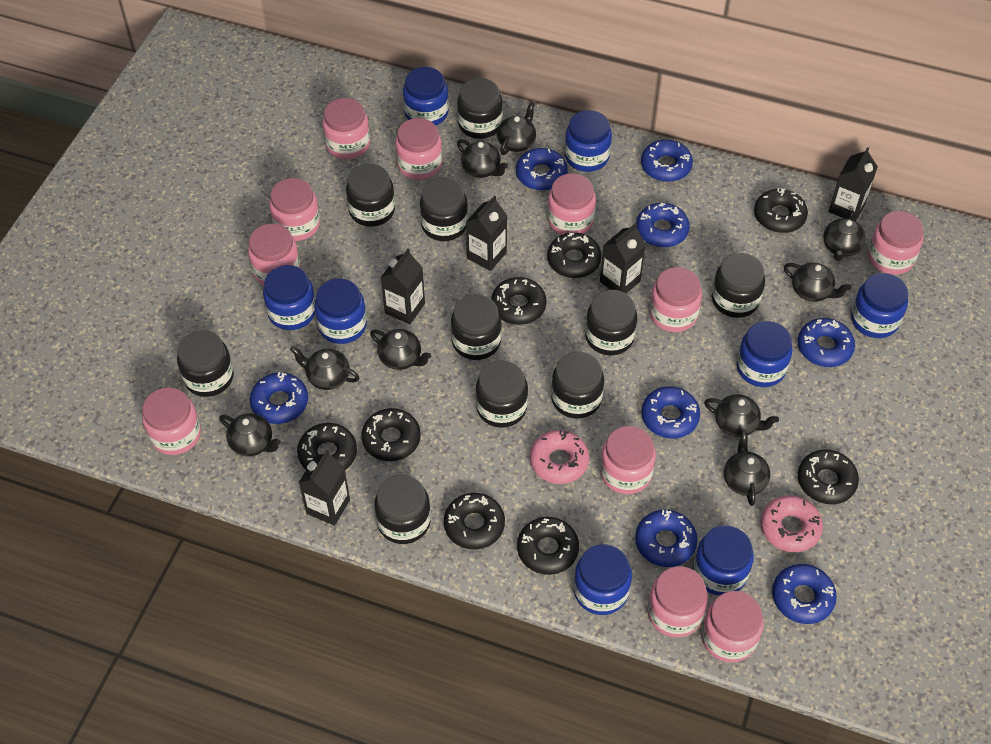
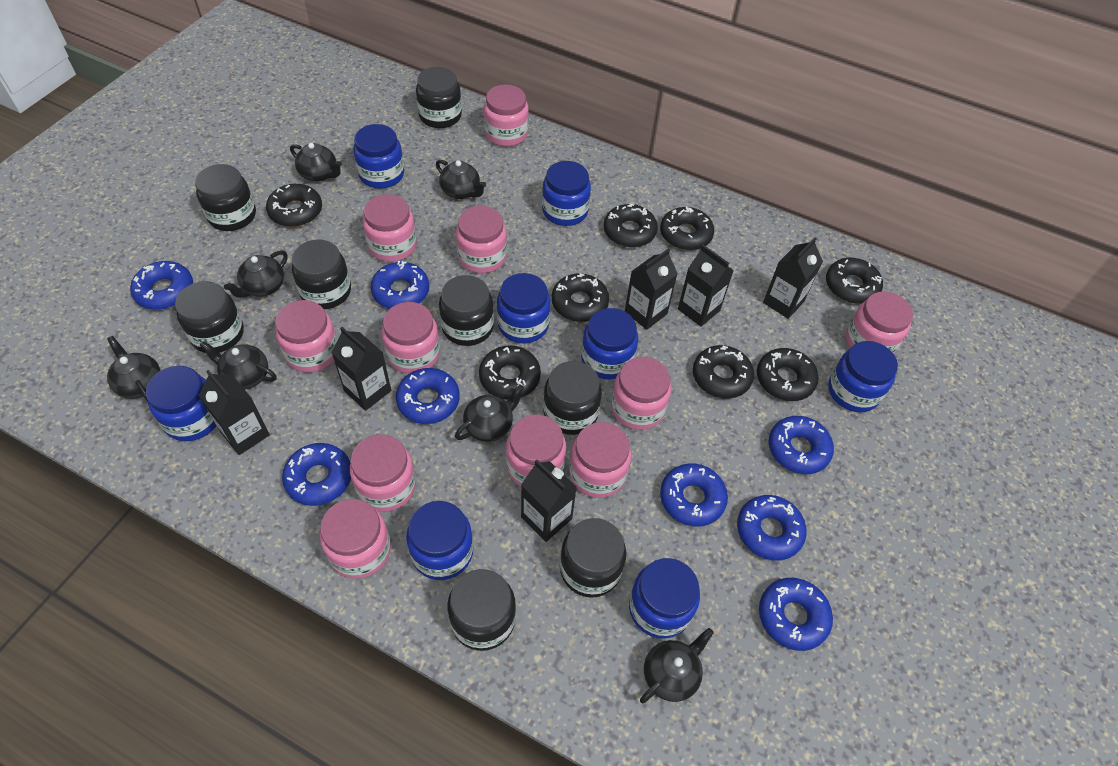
black carton: 5 -> 6
black jar: 10 -> 8
black teapot: 9 -> 7
pink donut: 2 -> 0

